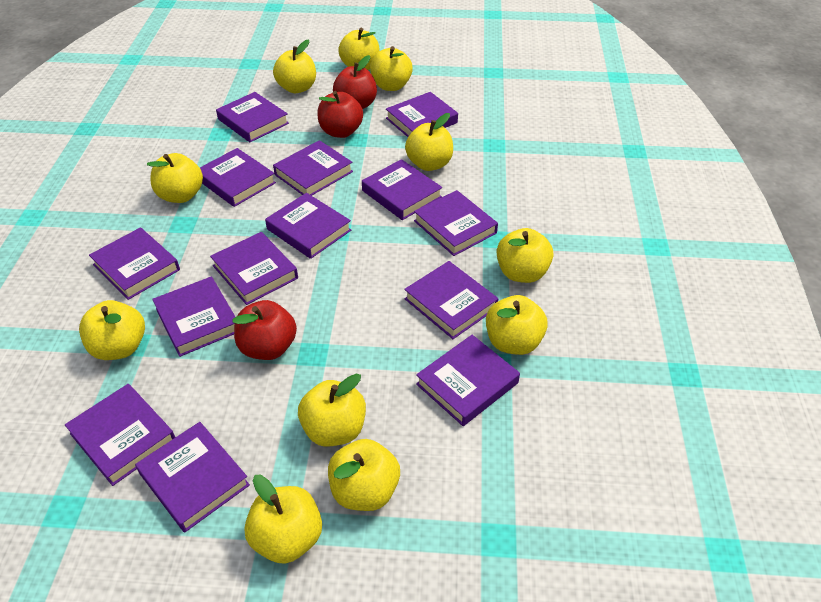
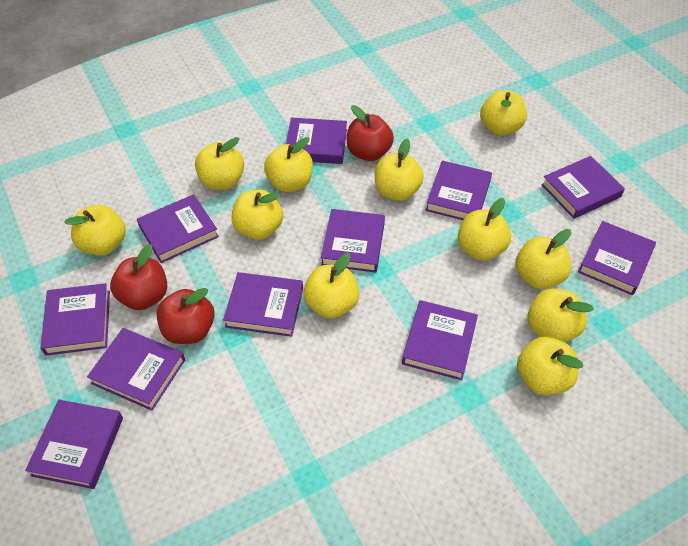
purple book: 14 -> 11

